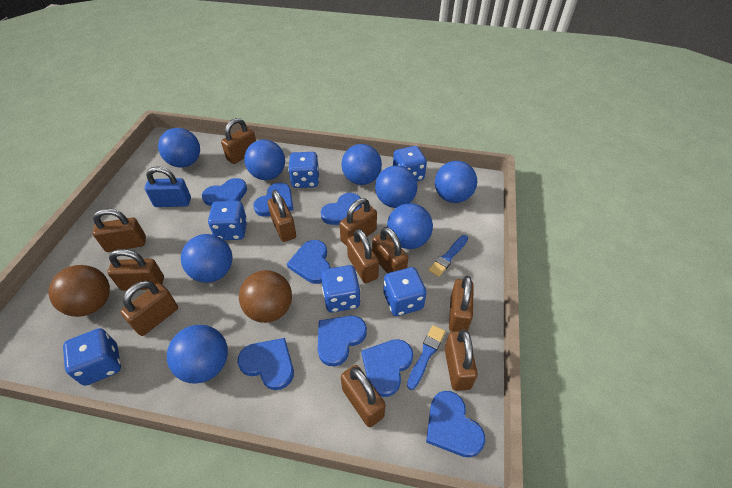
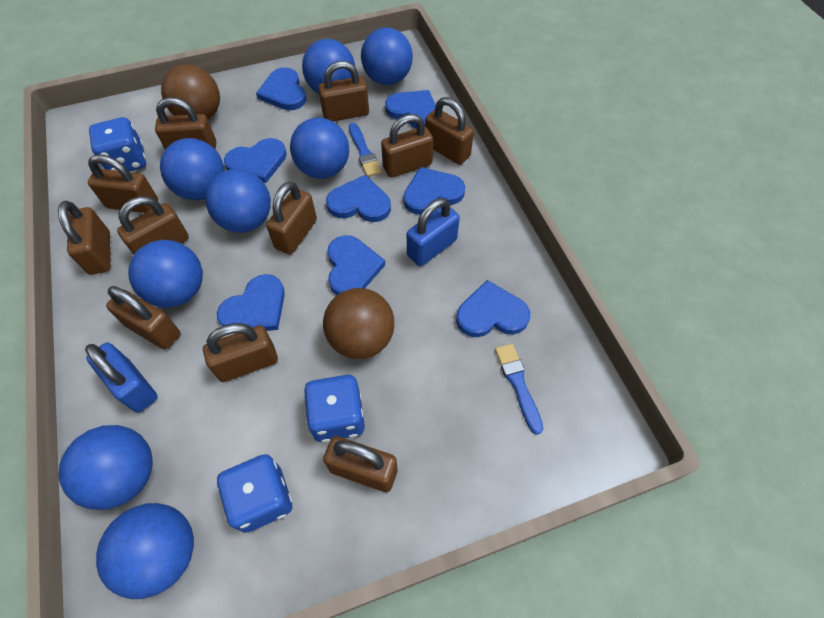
blue dice: 6 -> 3
blue padlock: 1 -> 2

